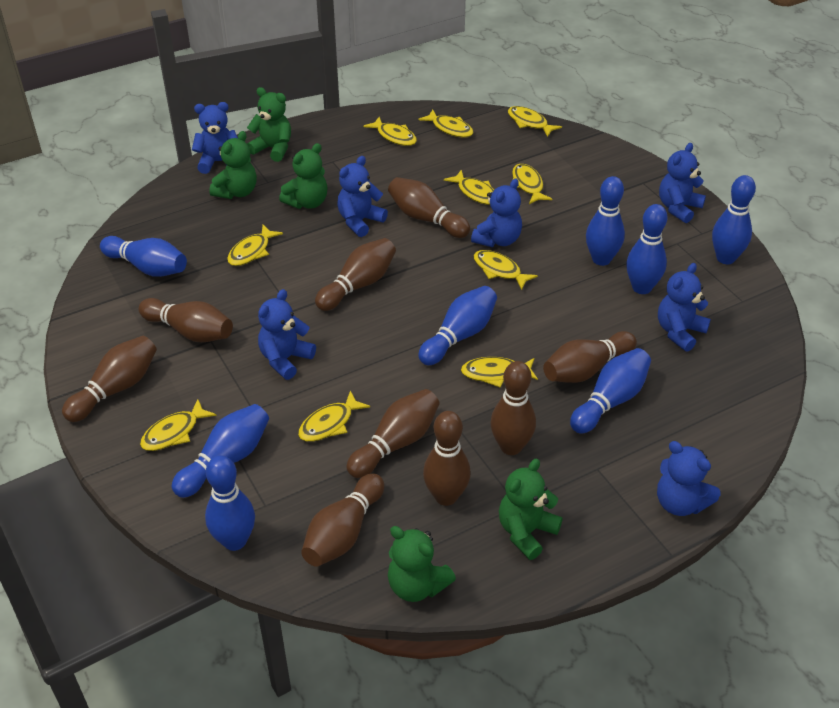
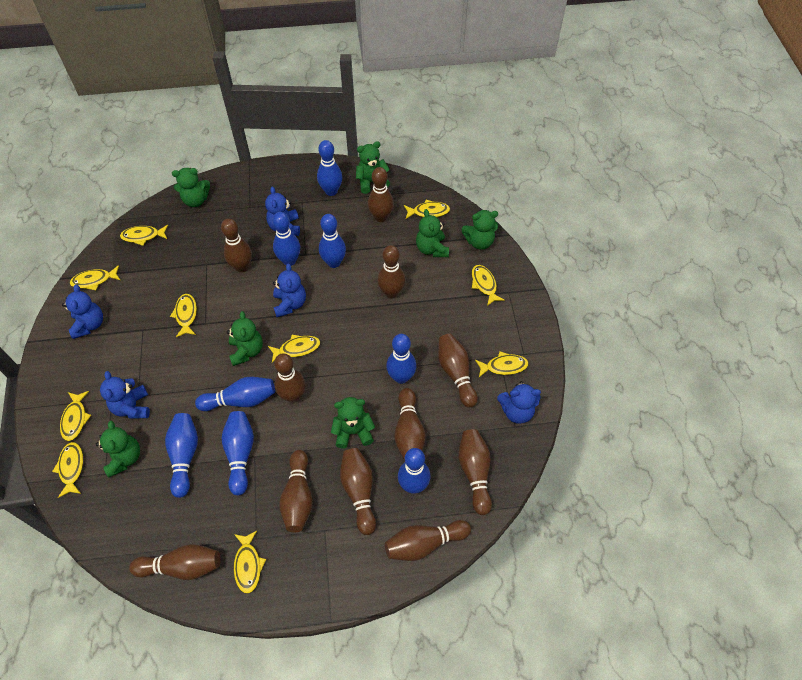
blue teddy bear: 7 -> 5
brown bowling pin: 9 -> 11
green teddy bear: 5 -> 7

